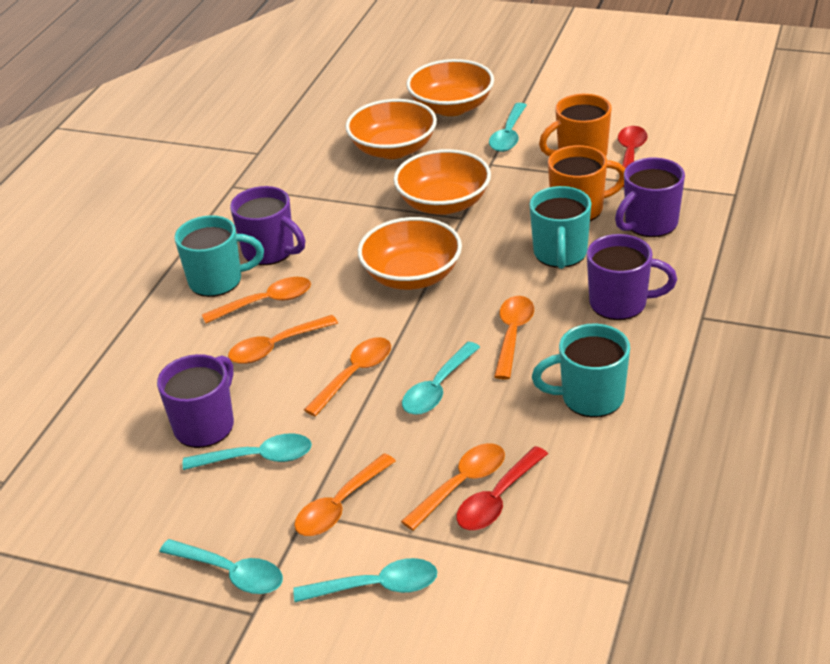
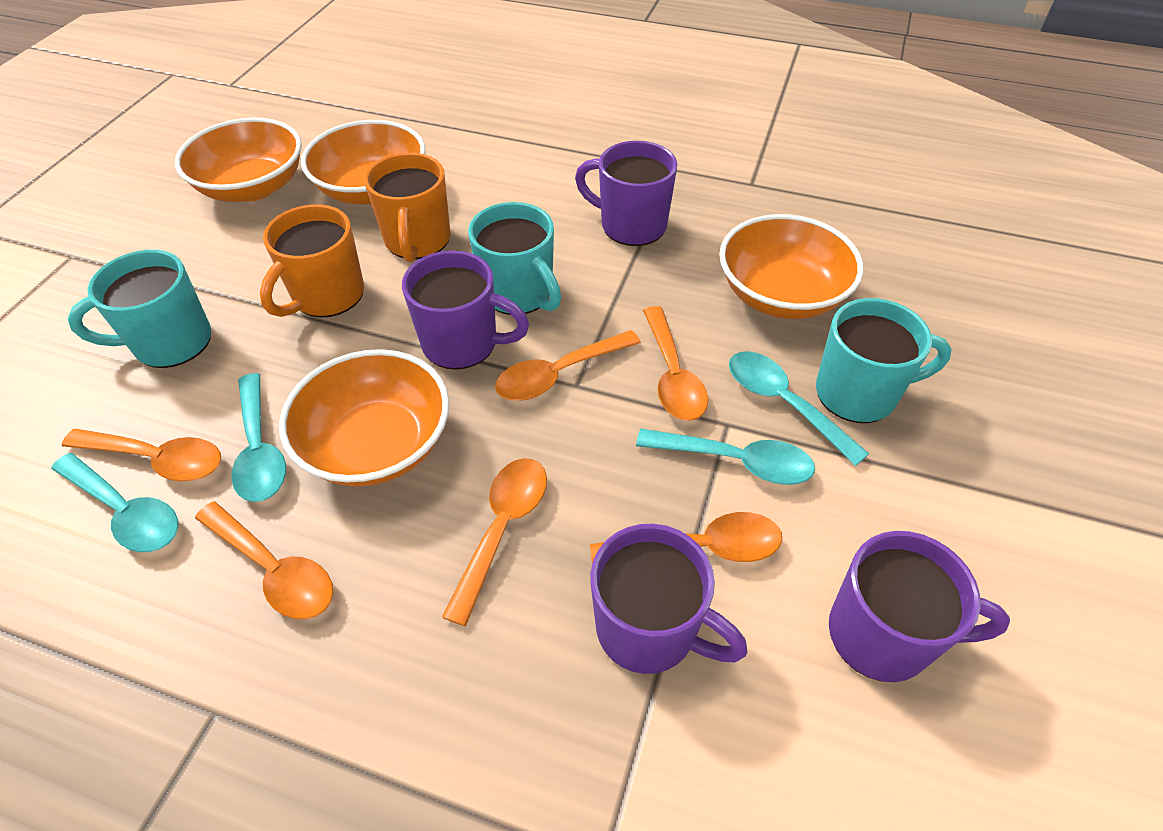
red spoon: 2 -> 0
turquoise spoon: 5 -> 4

